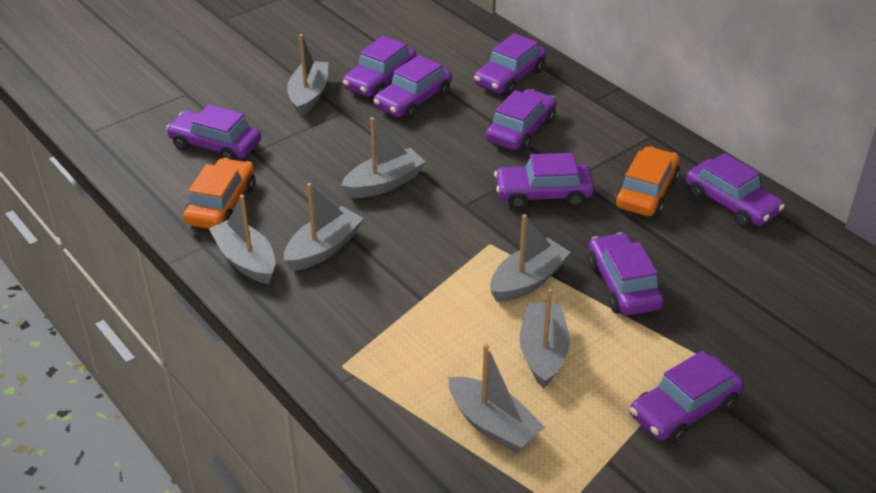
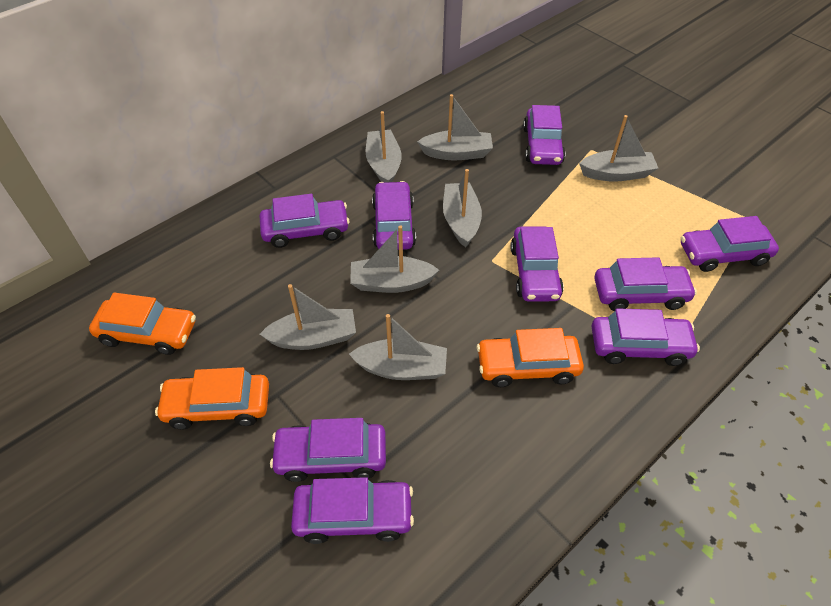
orange car: 2 -> 3

